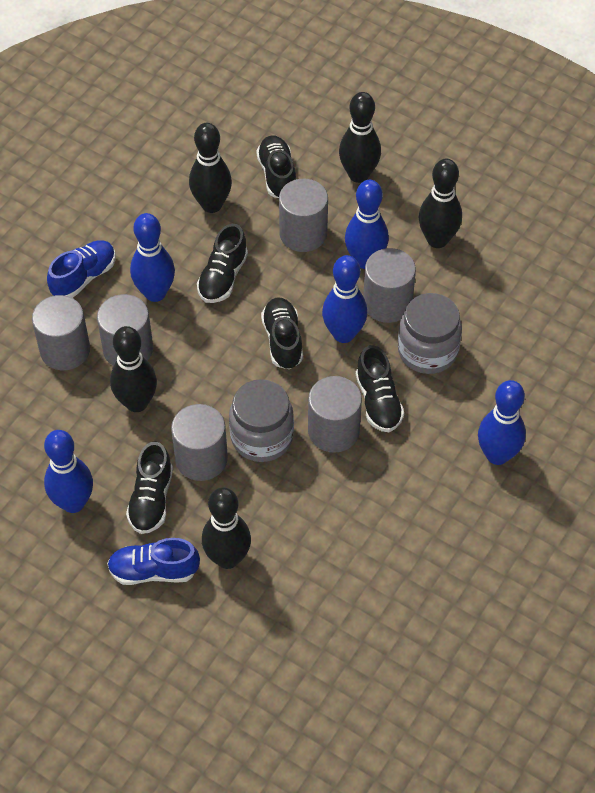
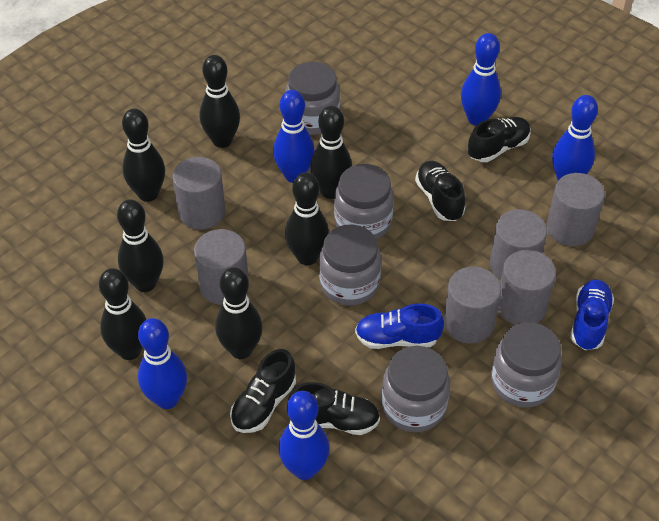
black bowling pin: 5 -> 7
black shoe: 5 -> 4
grey jar: 2 -> 5

